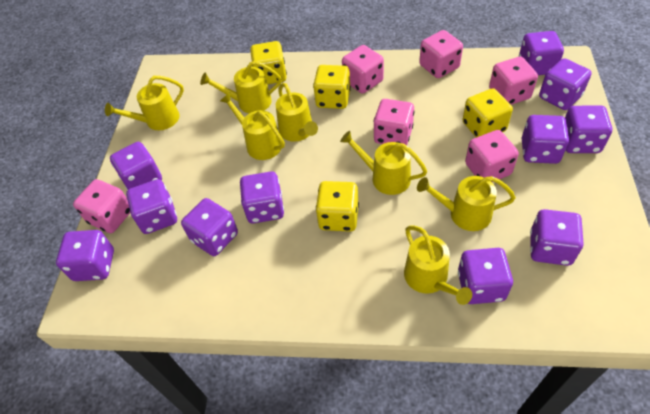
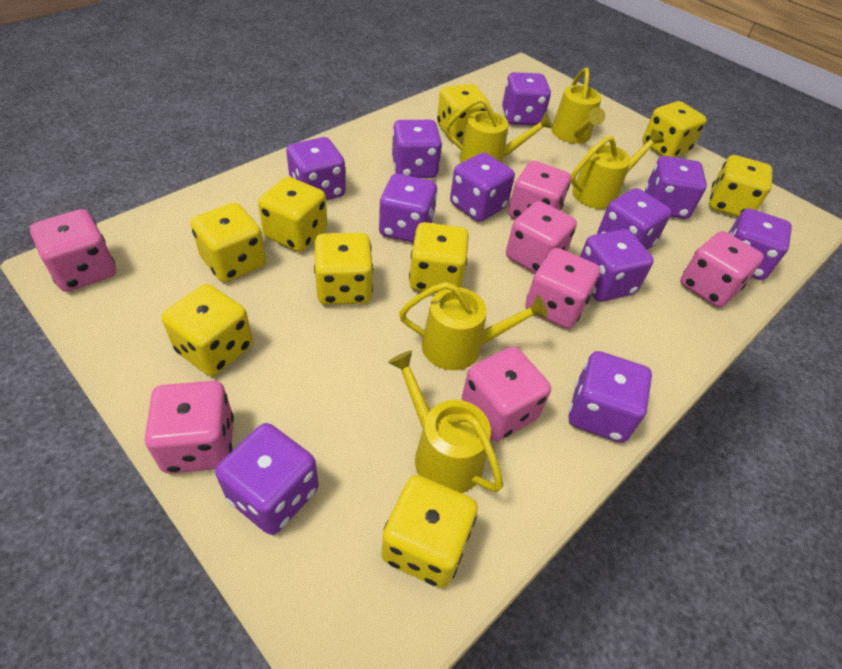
pink dice: 6 -> 7
yellow dice: 4 -> 9
yellow watering can: 7 -> 5

